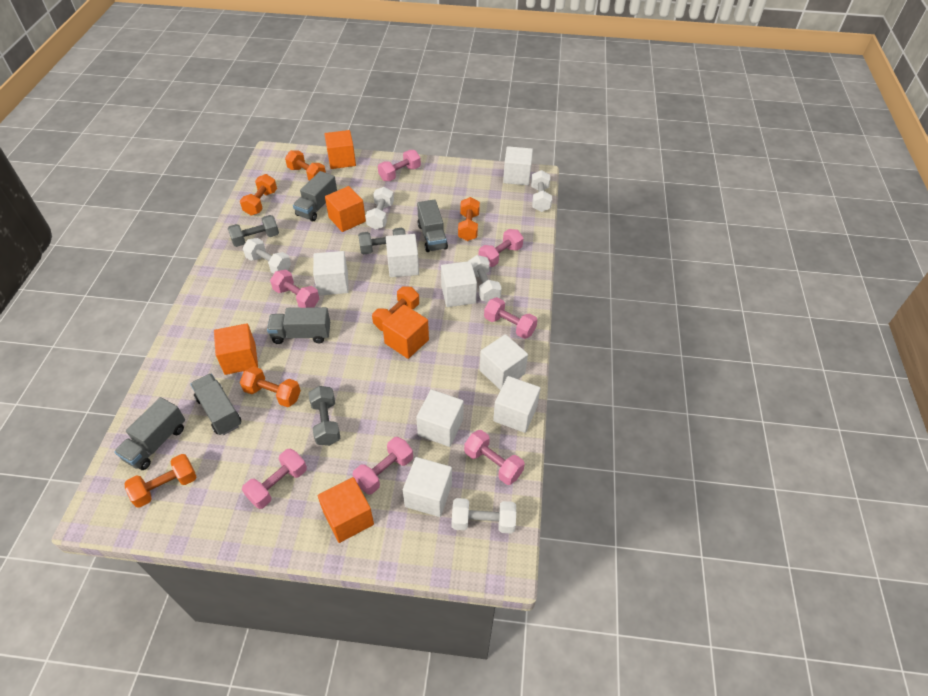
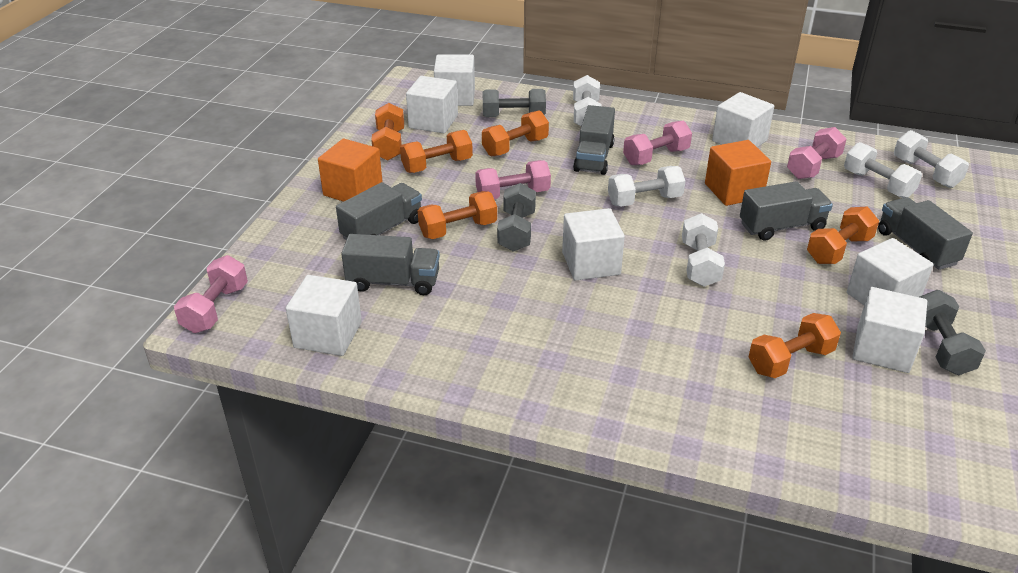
orange cube: 5 -> 2
pink dumbbell: 7 -> 4
white cube: 8 -> 7

